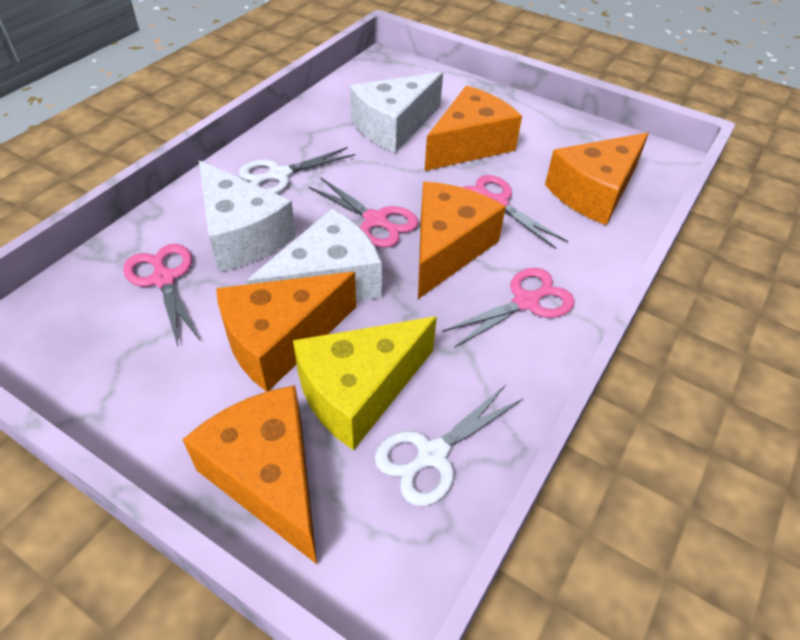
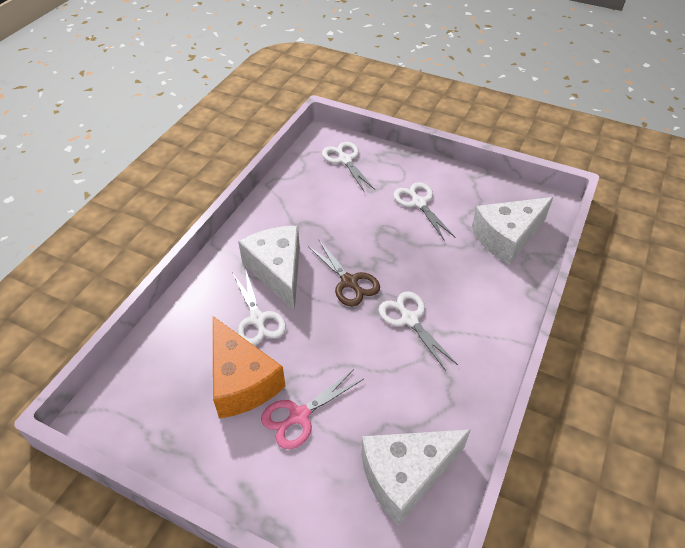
brown scissors: 0 -> 1
orange cheese: 5 -> 1
pink scissors: 4 -> 1
white scissors: 2 -> 4
yellow cheese: 1 -> 0

